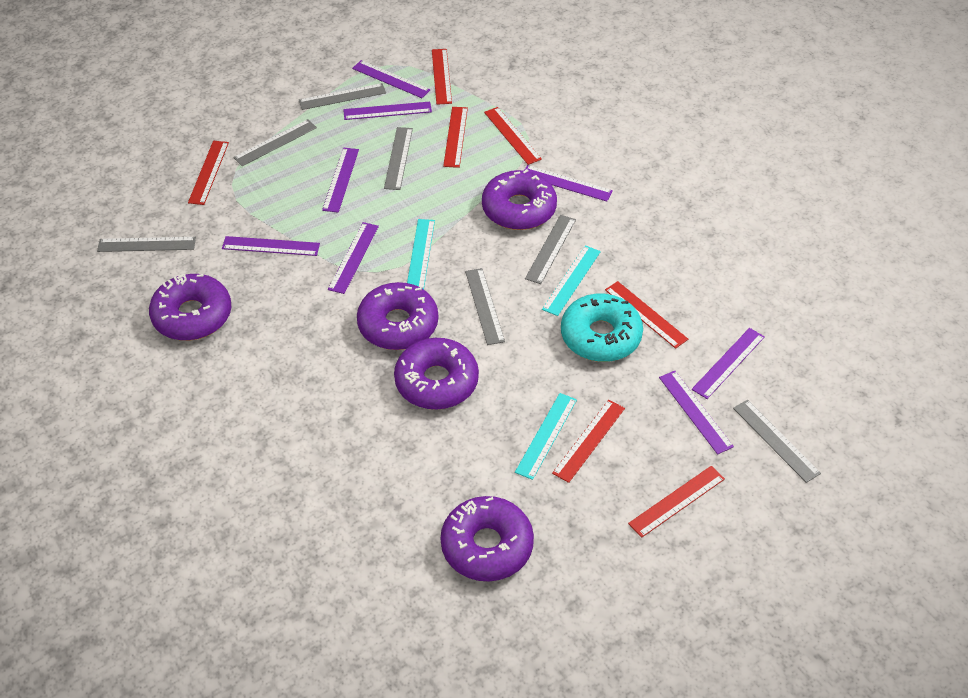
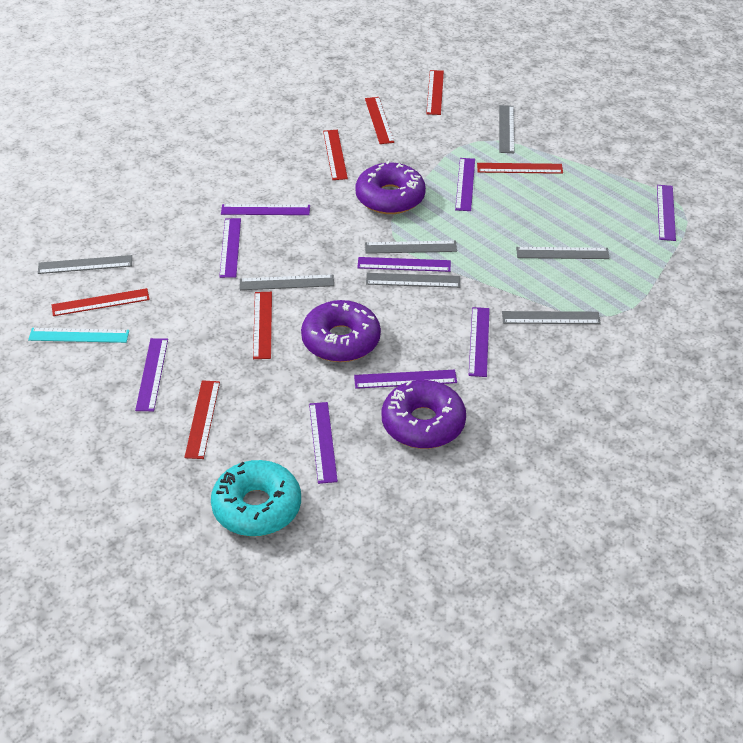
purple donut: 5 -> 3
purple ruler: 8 -> 9
turquoise ruler: 3 -> 1

